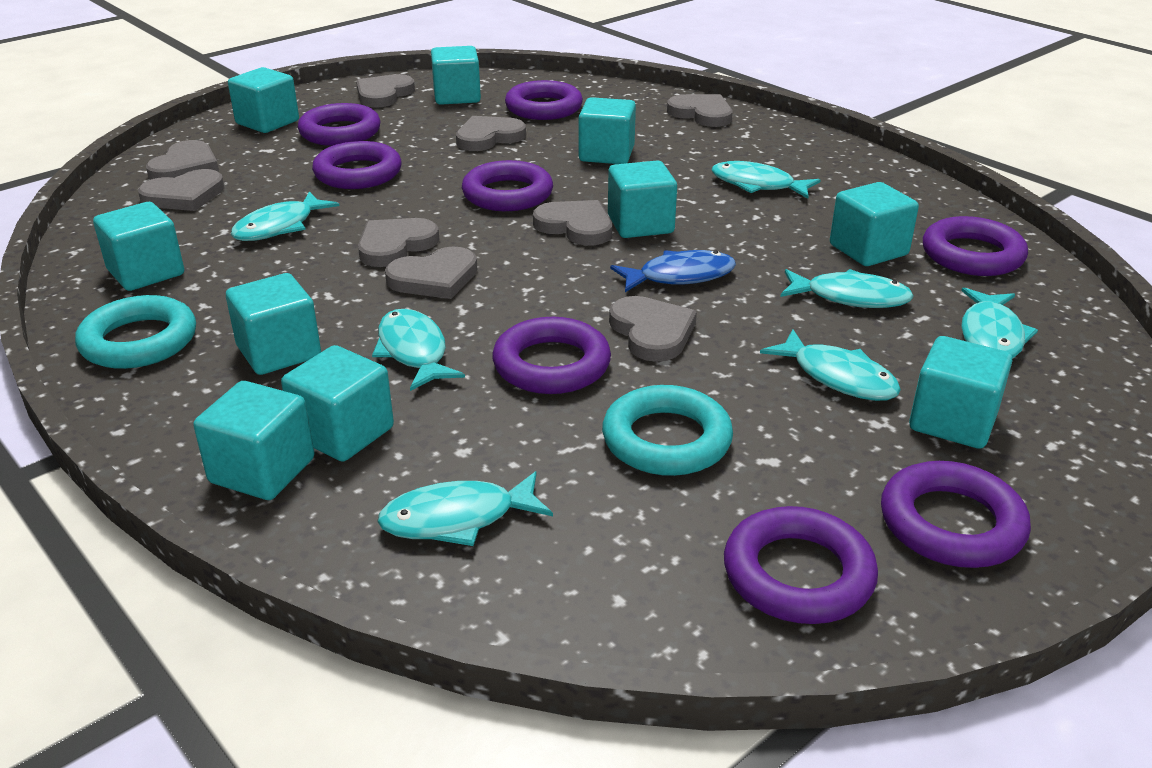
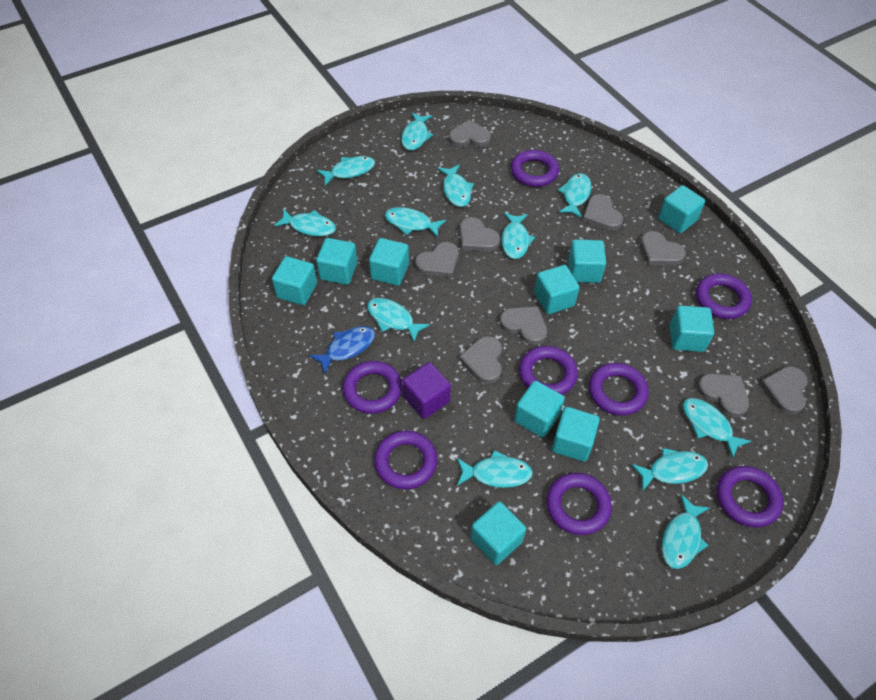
purple cube: 0 -> 1
turquoise fish: 7 -> 12
turquoise ring: 2 -> 0

